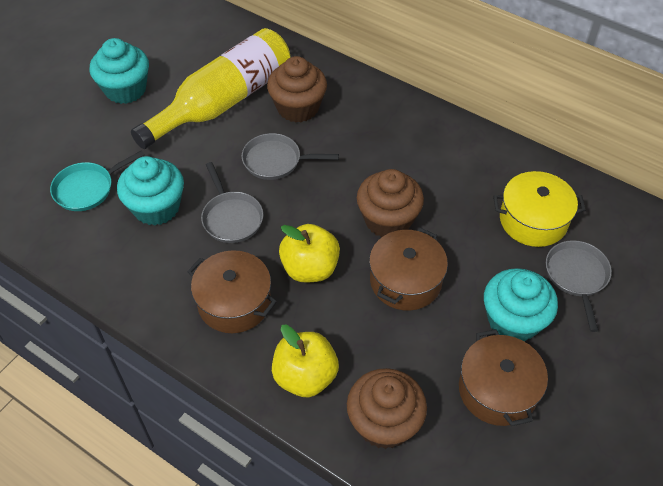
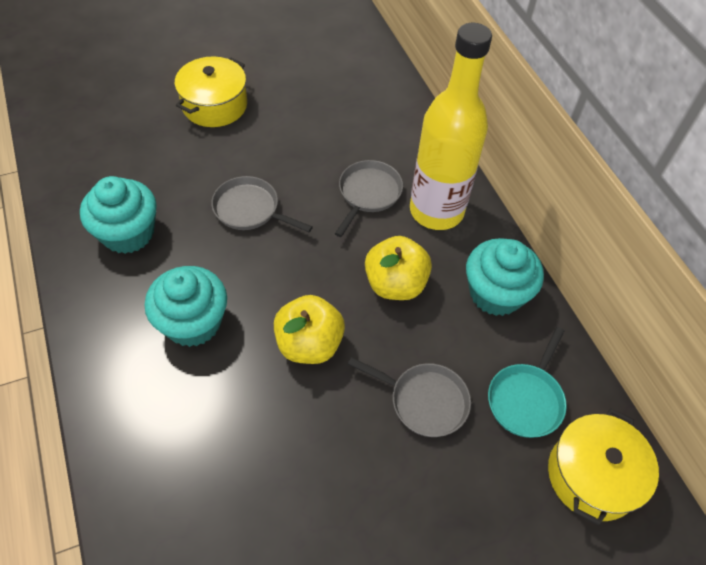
brown cupcake: 3 -> 0
brown pot: 3 -> 0
yellow pot: 1 -> 2

